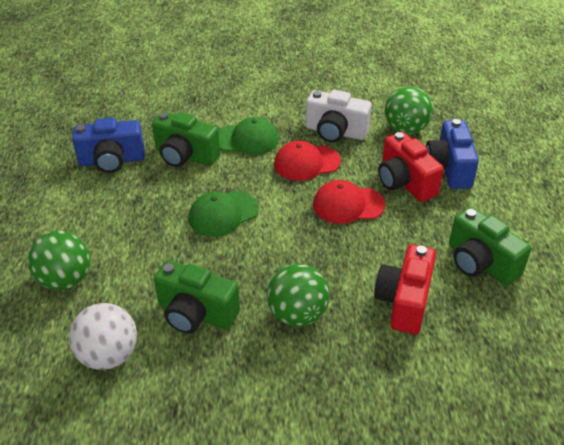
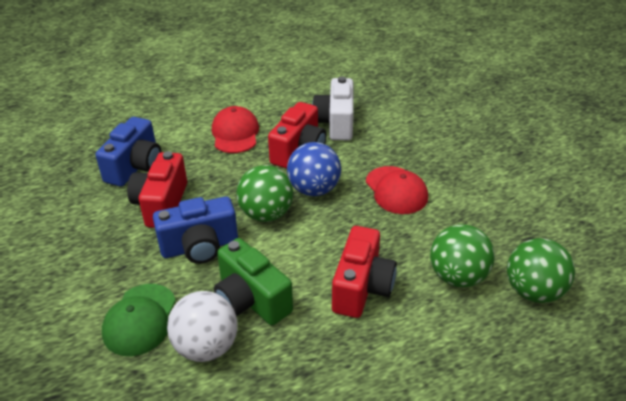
blue ball: 0 -> 1
green camera: 3 -> 1
green cap: 2 -> 1
red camera: 2 -> 3

